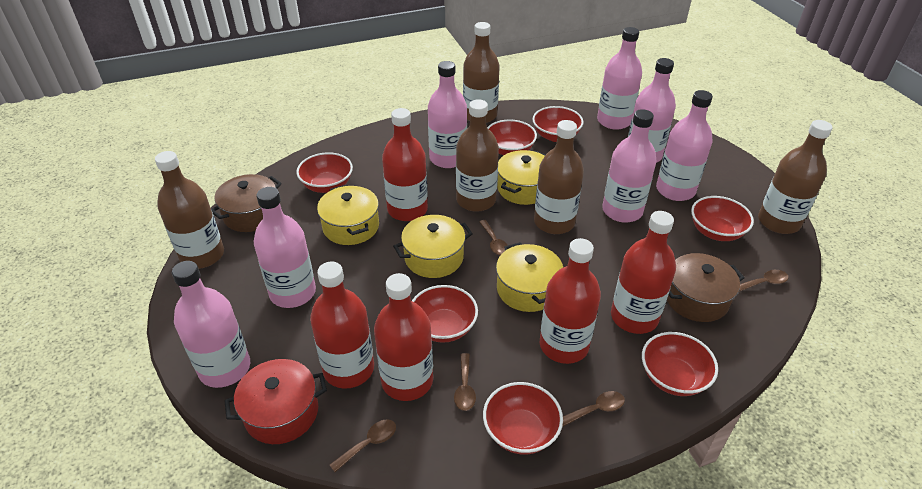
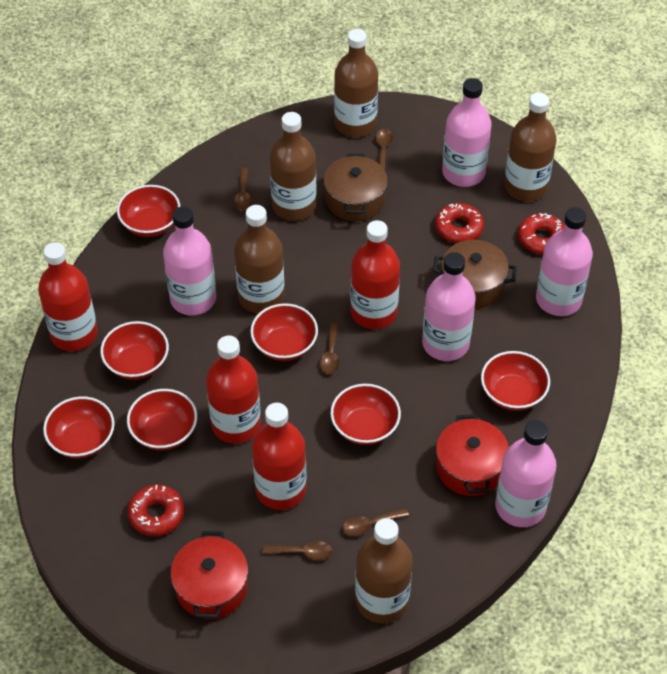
pink bottle: 7 -> 5
red bottle: 5 -> 4
red donut: 0 -> 3
red pot: 1 -> 2
yellow pot: 4 -> 0

